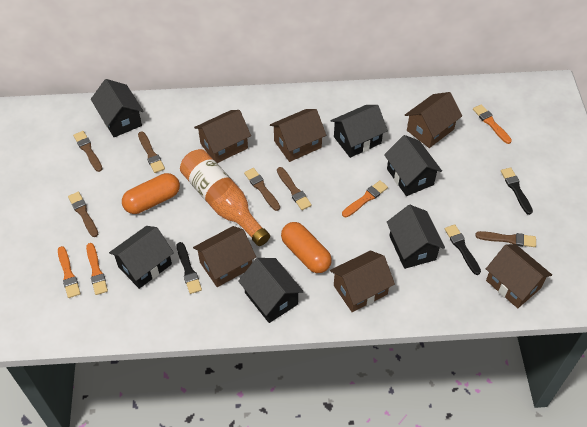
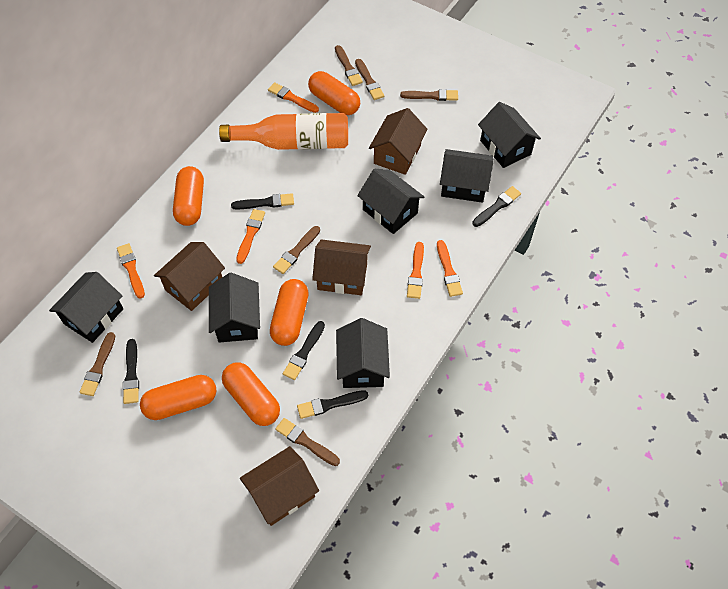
black brush: 3 -> 5
brown house: 6 -> 4
orange brush: 4 -> 5
orange capsule: 2 -> 5

